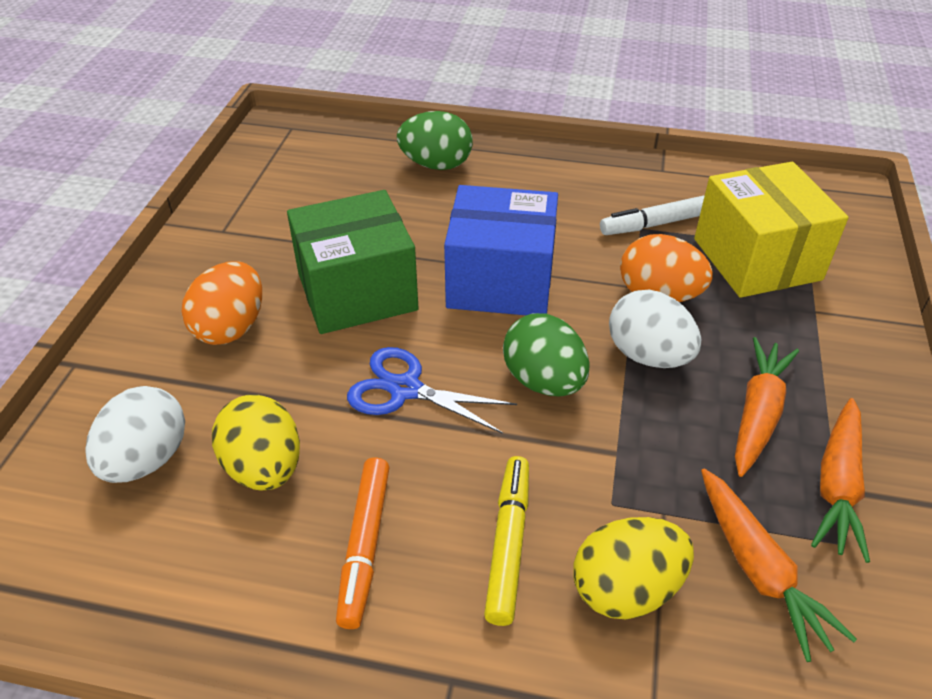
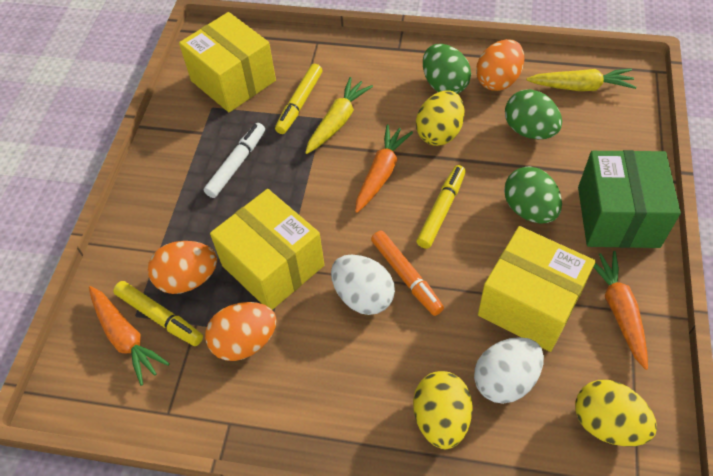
blue box: 1 -> 0
blue scissors: 1 -> 0
green egg: 2 -> 3
orange egg: 2 -> 3
yellow box: 1 -> 3
yellow carrot: 0 -> 2
yellow egg: 2 -> 3
yellow marker: 1 -> 3

